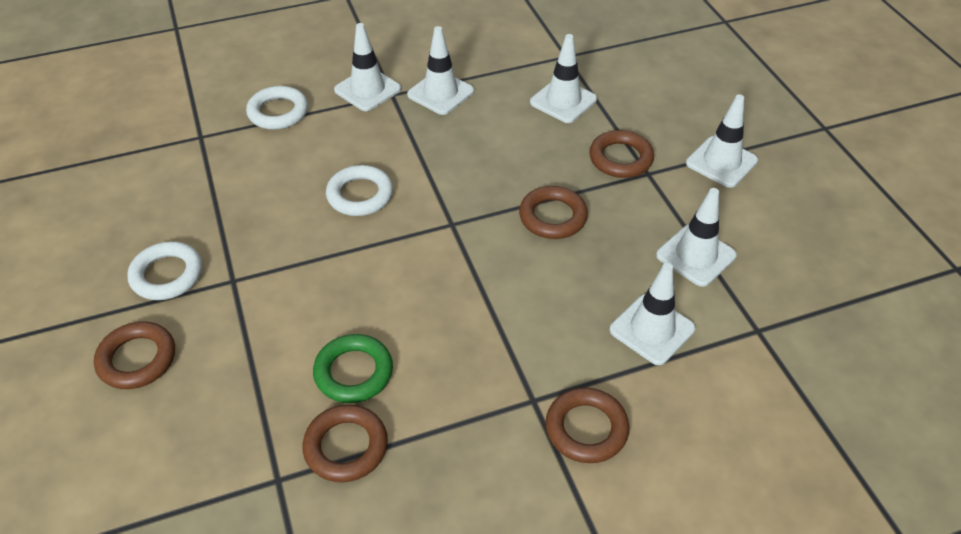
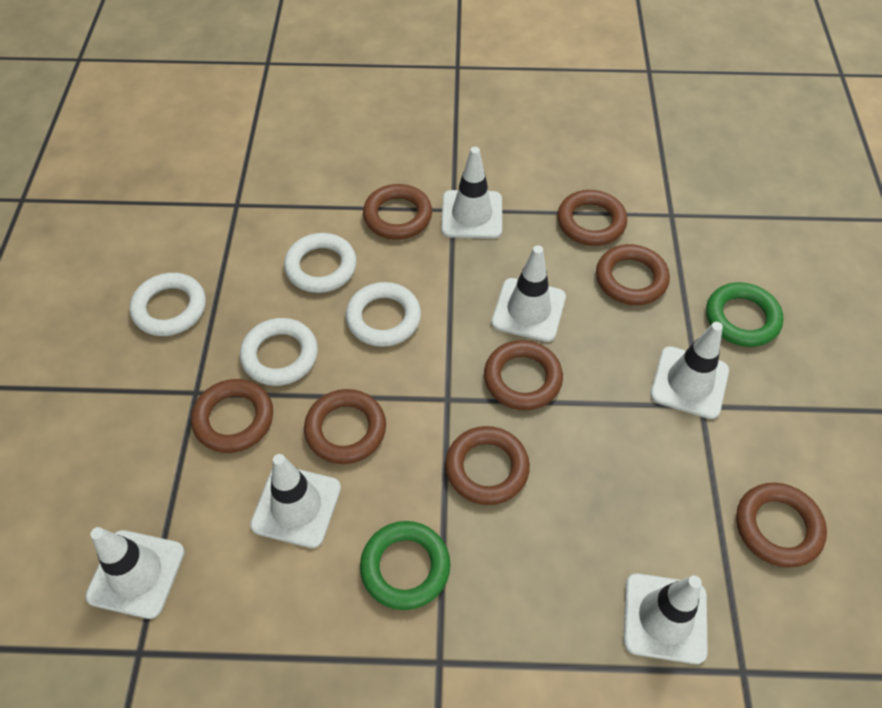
brown ring: 5 -> 8
green ring: 1 -> 2
white ring: 3 -> 4

